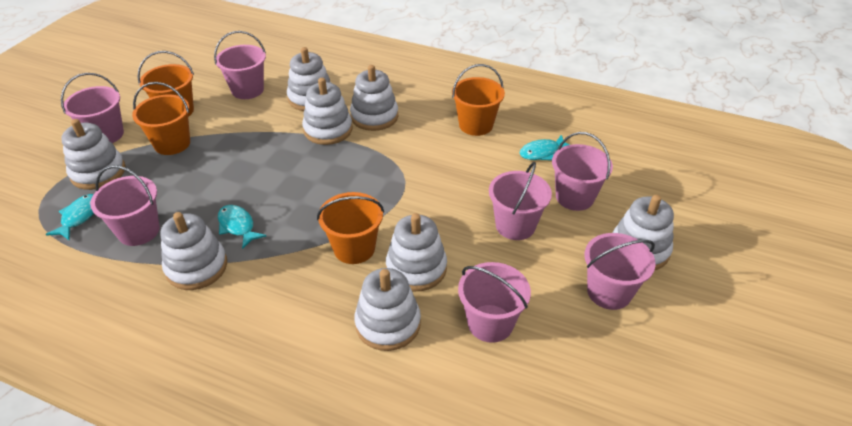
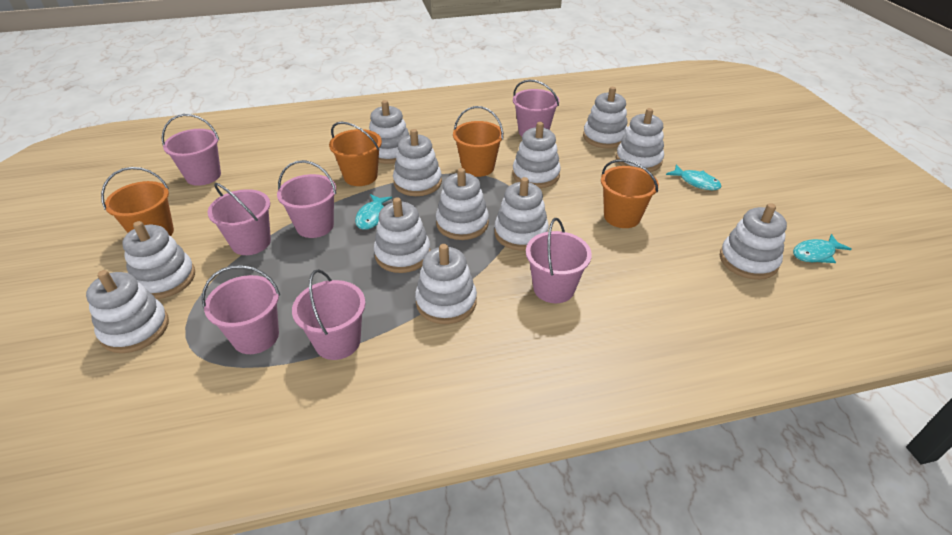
white stacking toy: 8 -> 12

